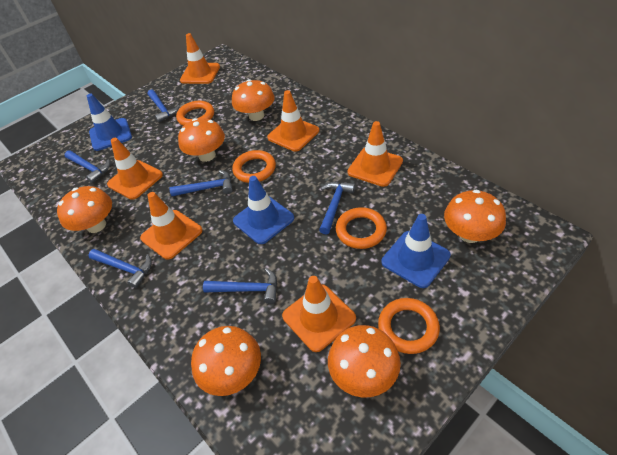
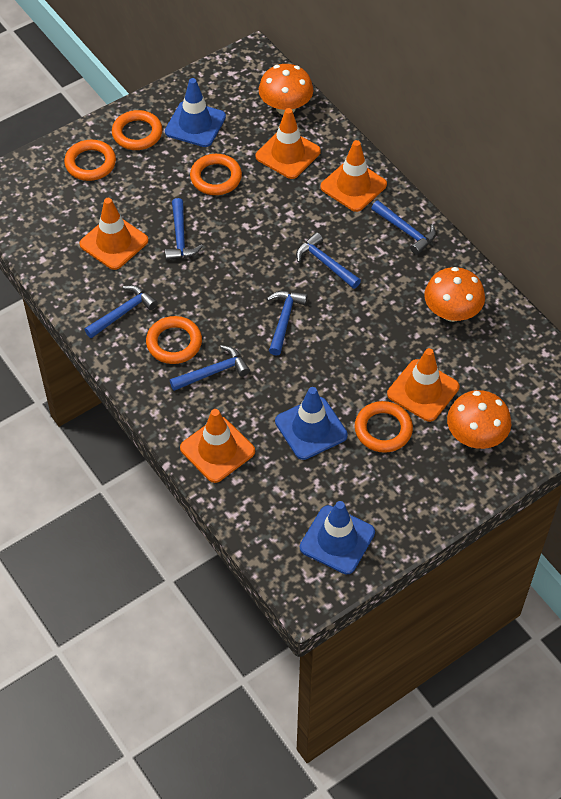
orange mushroom: 6 -> 3
orange ring: 4 -> 5
orange traffic cone: 6 -> 5

